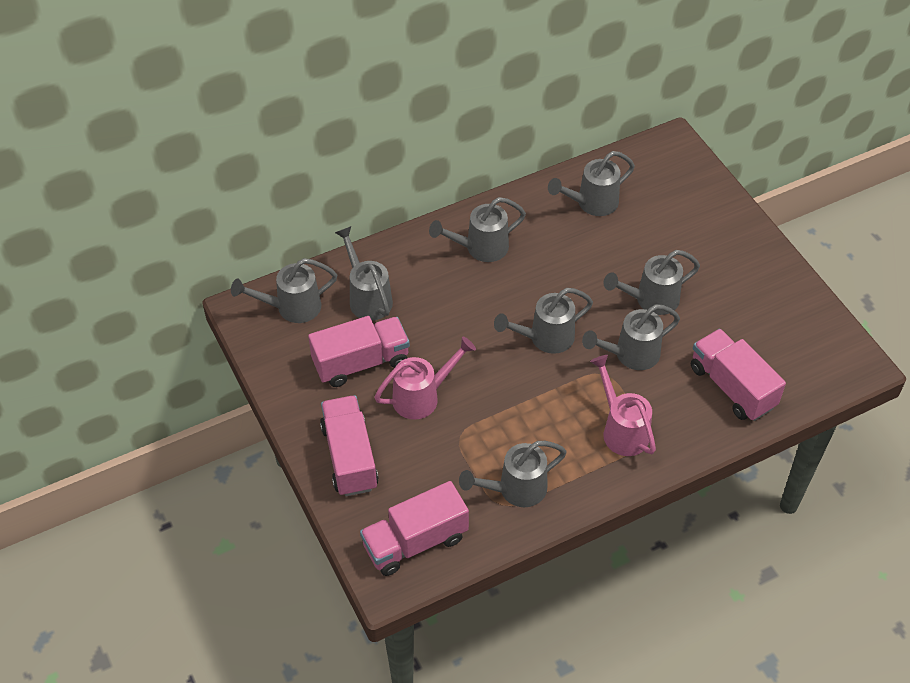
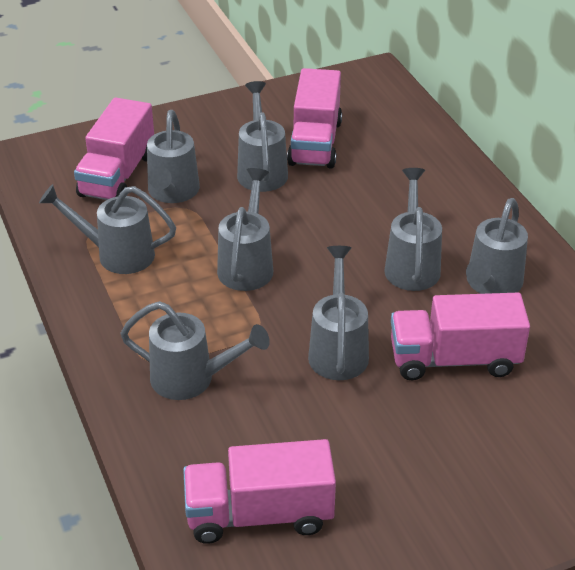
pink watering can: 2 -> 0

